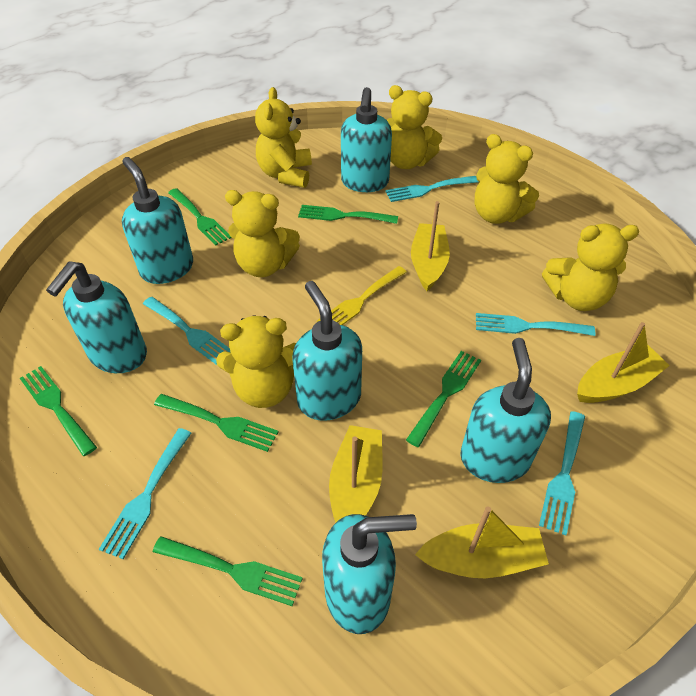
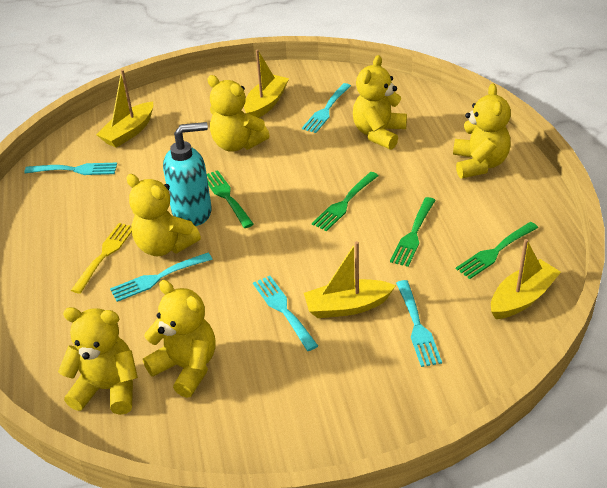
green fork: 6 -> 4
turquoise soap dispenser: 6 -> 1

